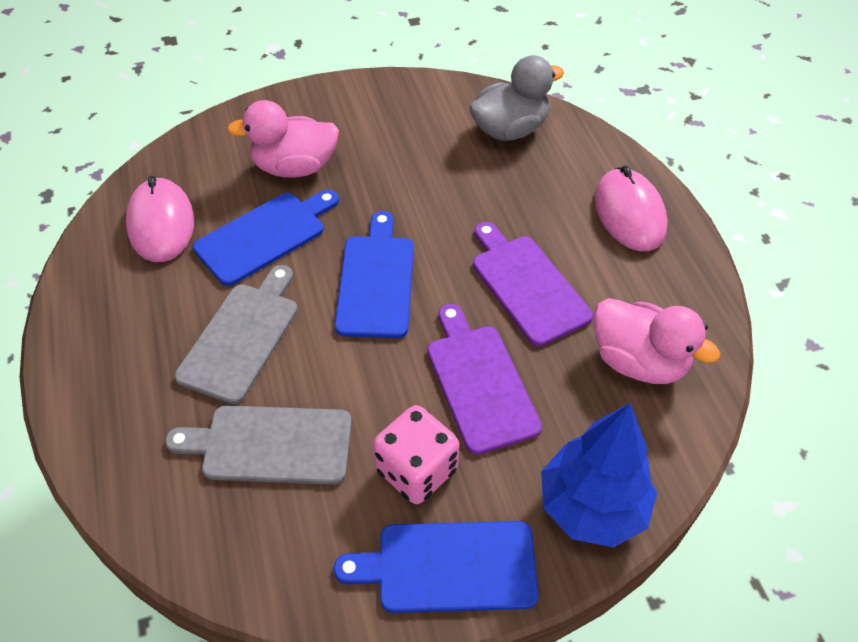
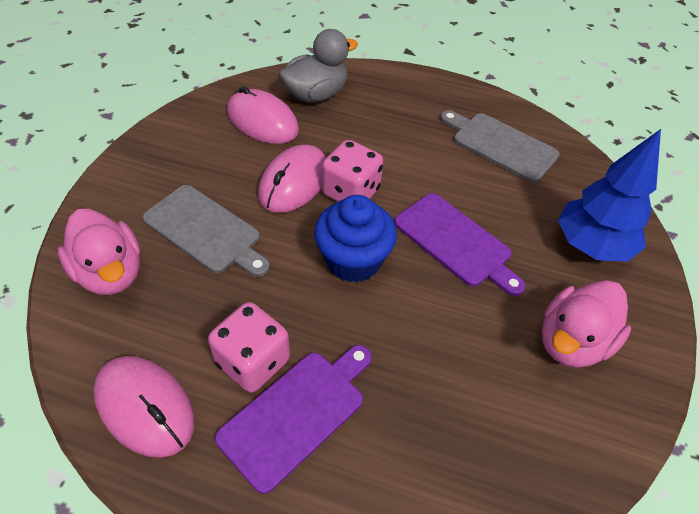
blue cupcake: 0 -> 1
blue cutting board: 3 -> 0
pink dice: 1 -> 2
pink mouse: 2 -> 3

